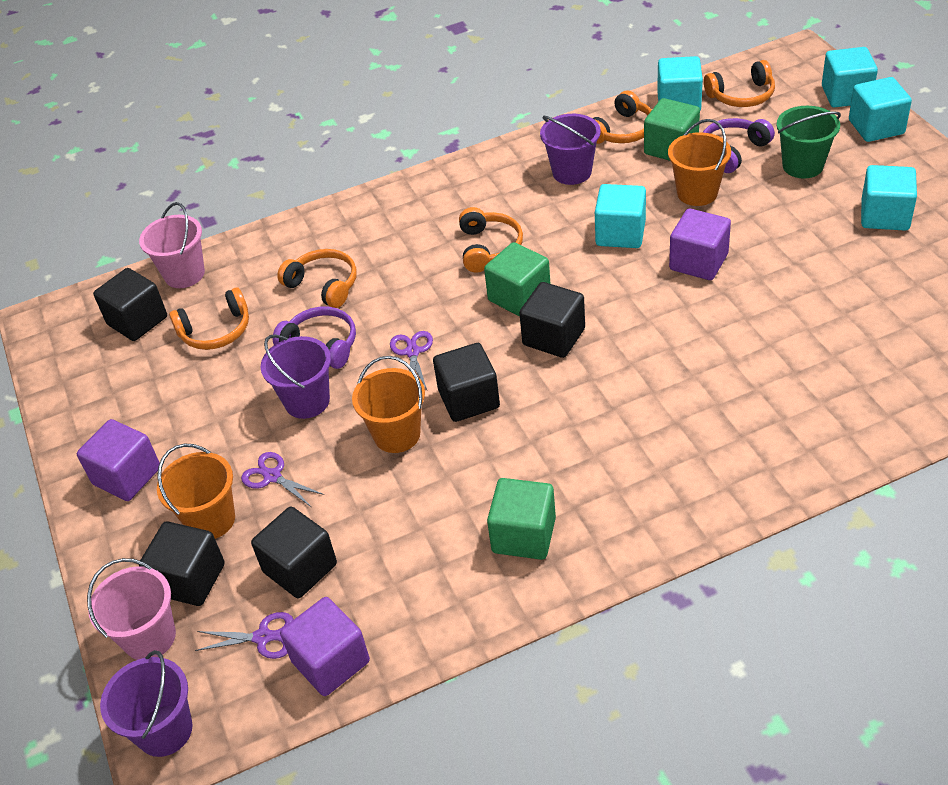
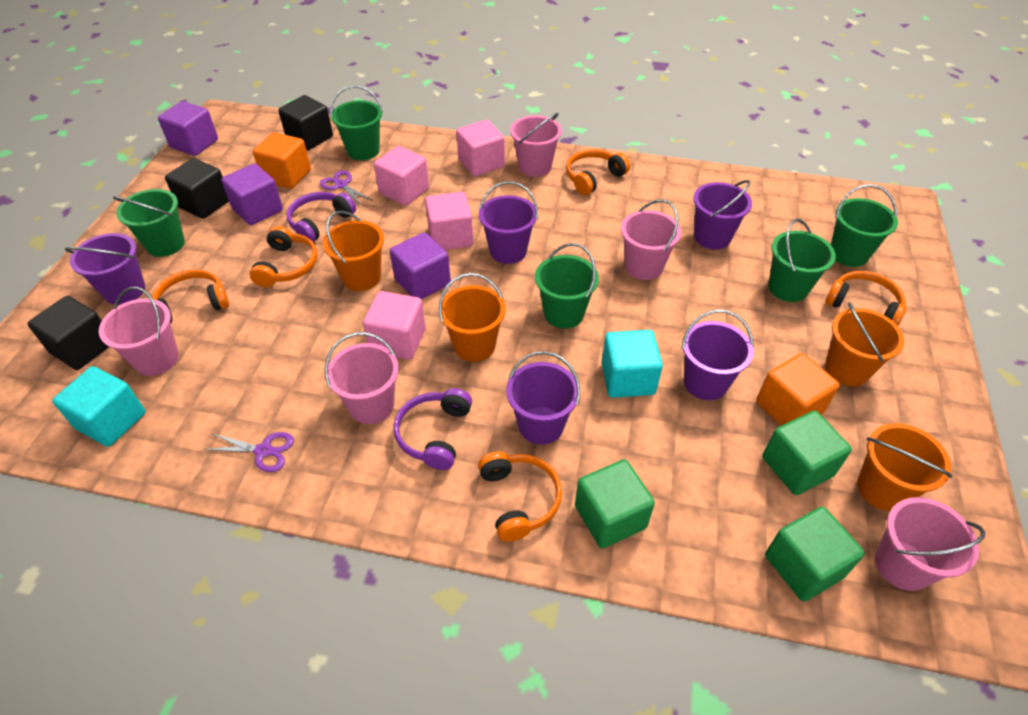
black cube: 5 -> 3
green bucket: 1 -> 5
orange bucket: 3 -> 4
orange cube: 0 -> 2
pink bucket: 2 -> 5
pink cube: 0 -> 4
purple bucket: 3 -> 5
purple scissors: 3 -> 2
turquoise cube: 5 -> 2

